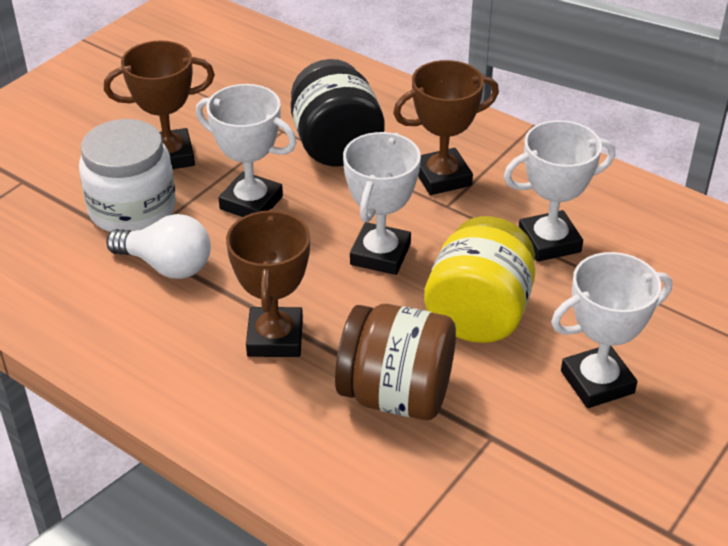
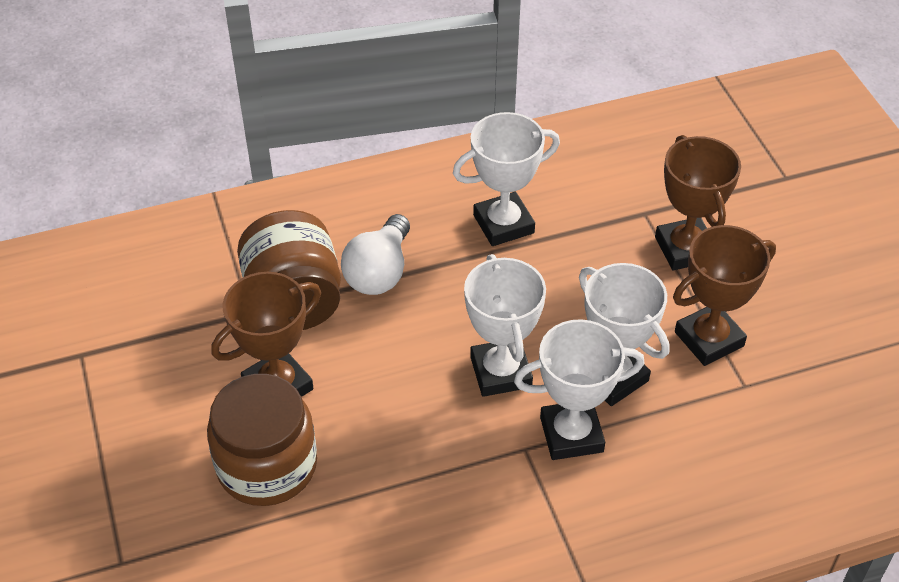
black jar: 1 -> 0
brown jar: 1 -> 2
white jar: 1 -> 0
yellow jar: 1 -> 0

